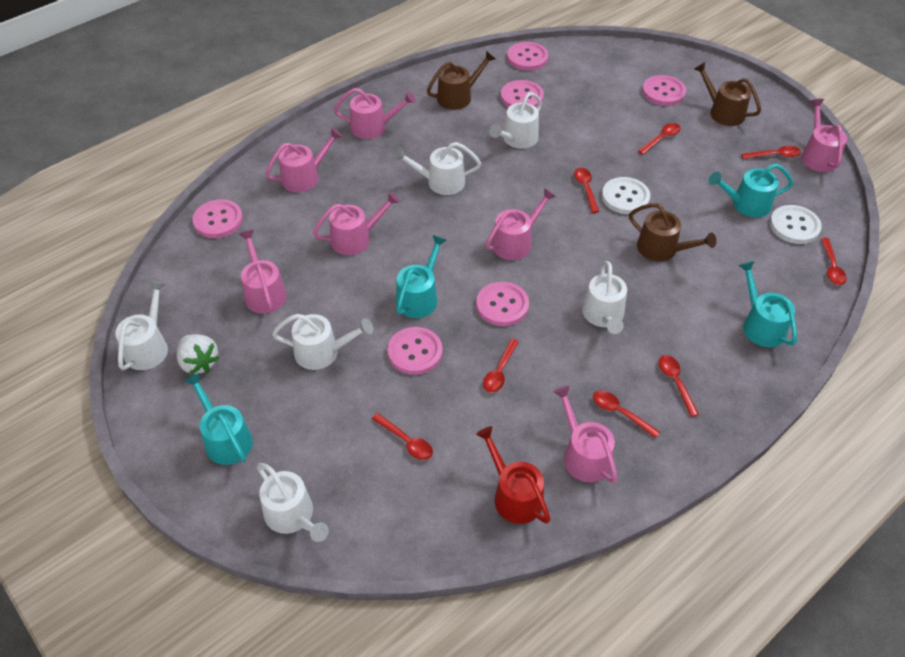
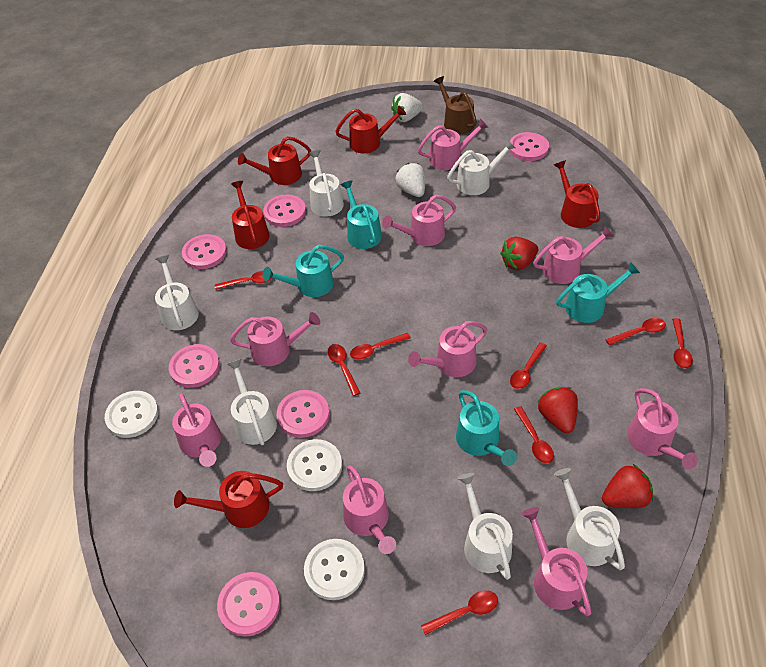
brown watering can: 3 -> 1
pink watering can: 7 -> 9
red strawberry: 0 -> 3
red watering can: 1 -> 5
white button: 2 -> 3
white strawberry: 1 -> 2

